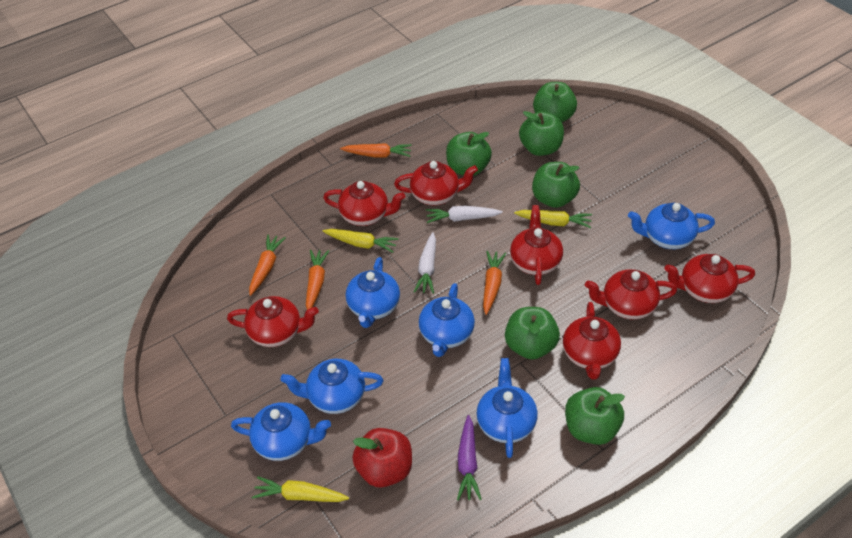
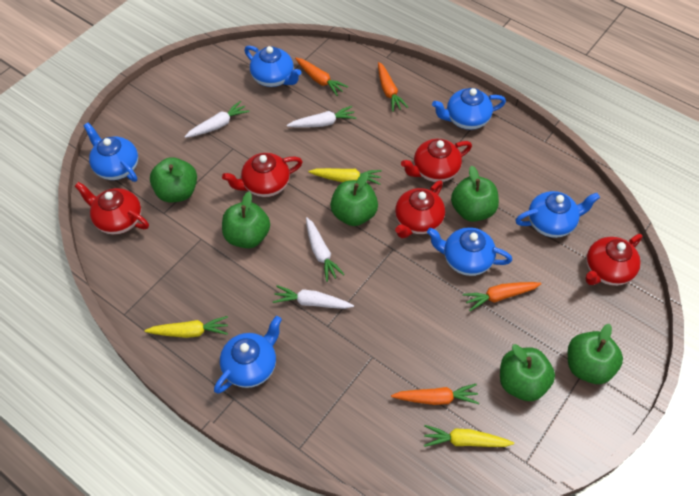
purple carrot: 1 -> 0
red apple: 1 -> 0
red teapot: 7 -> 5
white carrot: 2 -> 4

